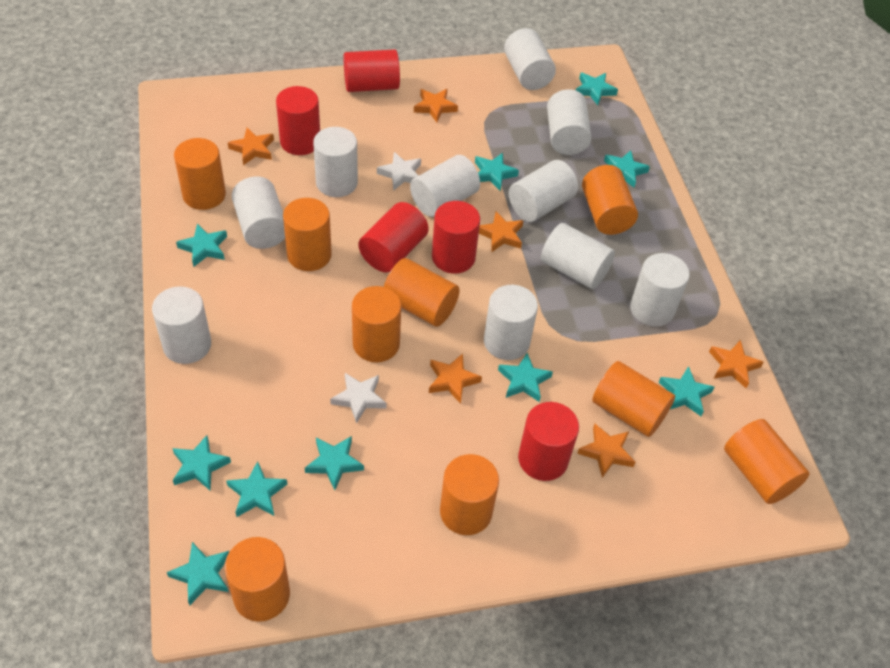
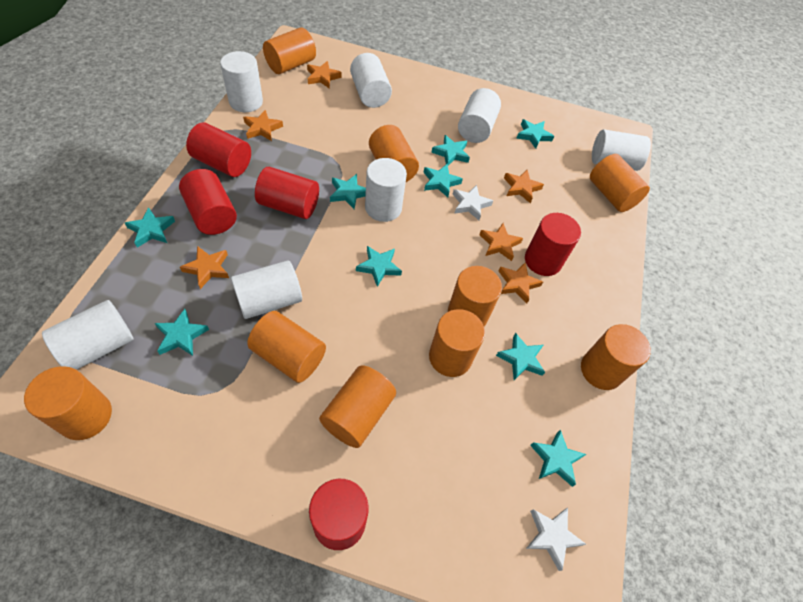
turquoise star: 10 -> 9
white cylinder: 10 -> 7

